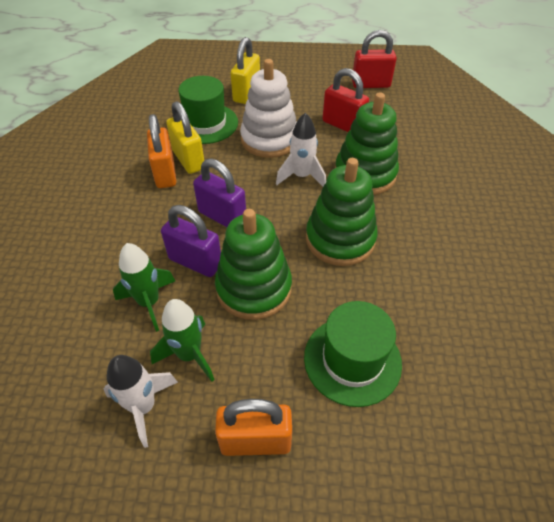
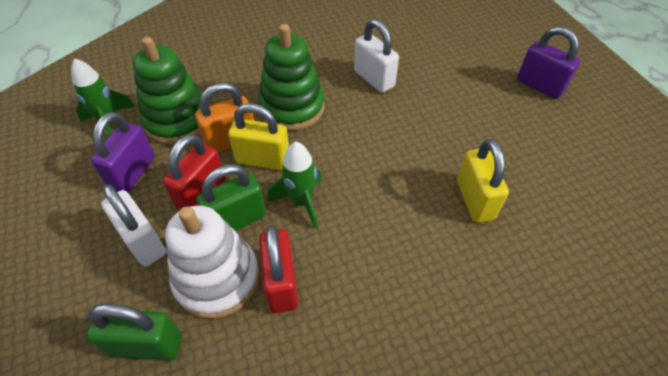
green hat: 2 -> 0
green padlock: 0 -> 2
green stacking toy: 3 -> 2
orange padlock: 2 -> 1
white padlock: 0 -> 2
white rocket: 2 -> 0

